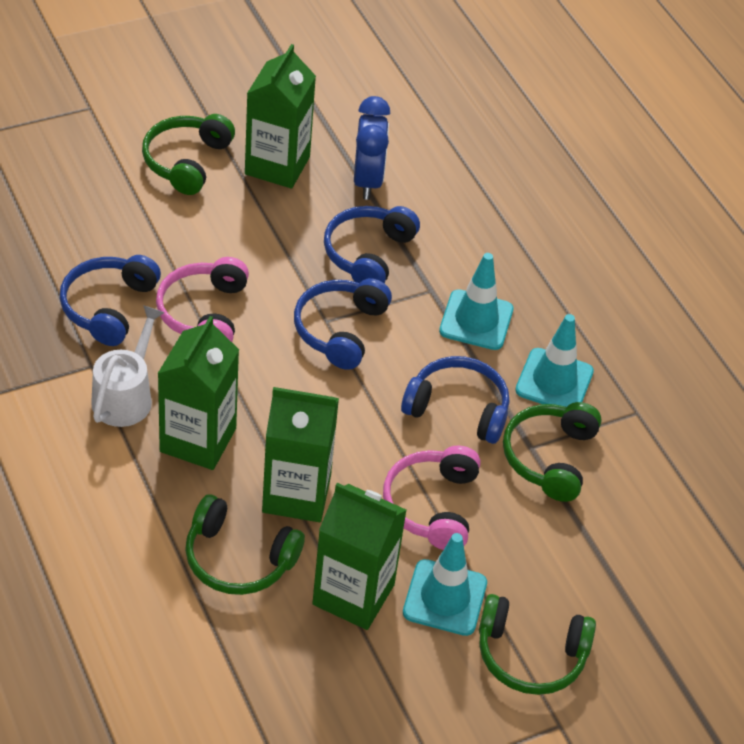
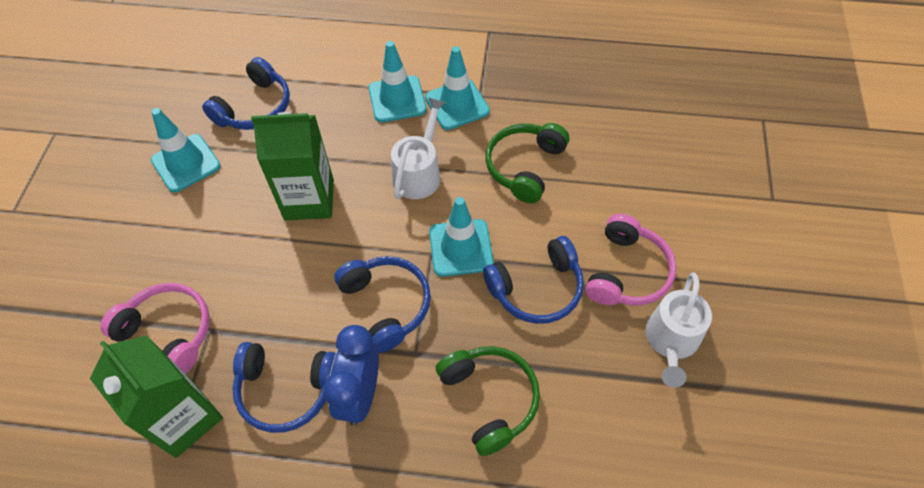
green carton: 4 -> 2
green headphones: 4 -> 2
turquoise traffic cone: 3 -> 4
white watering can: 1 -> 2

